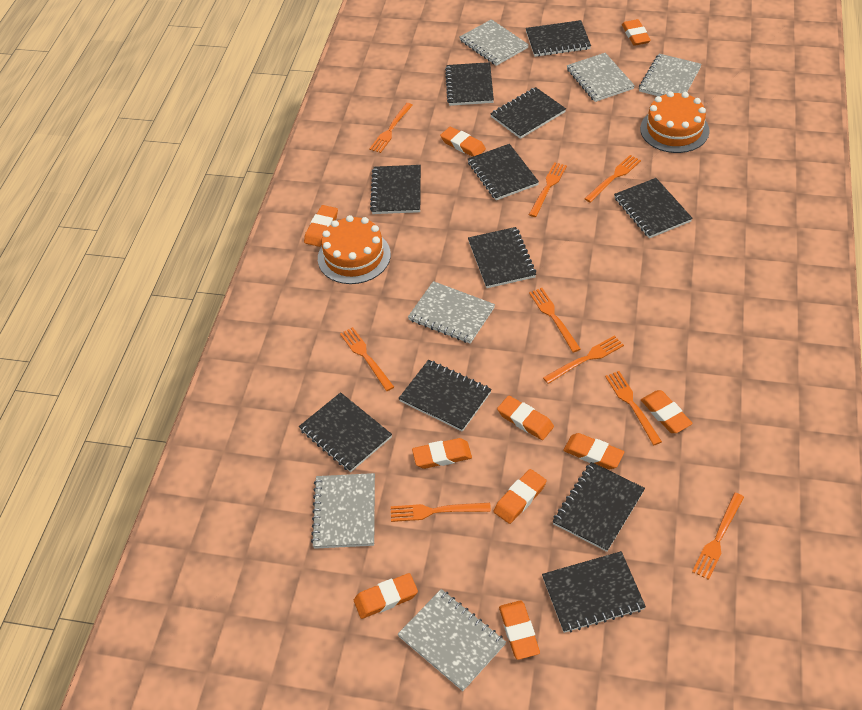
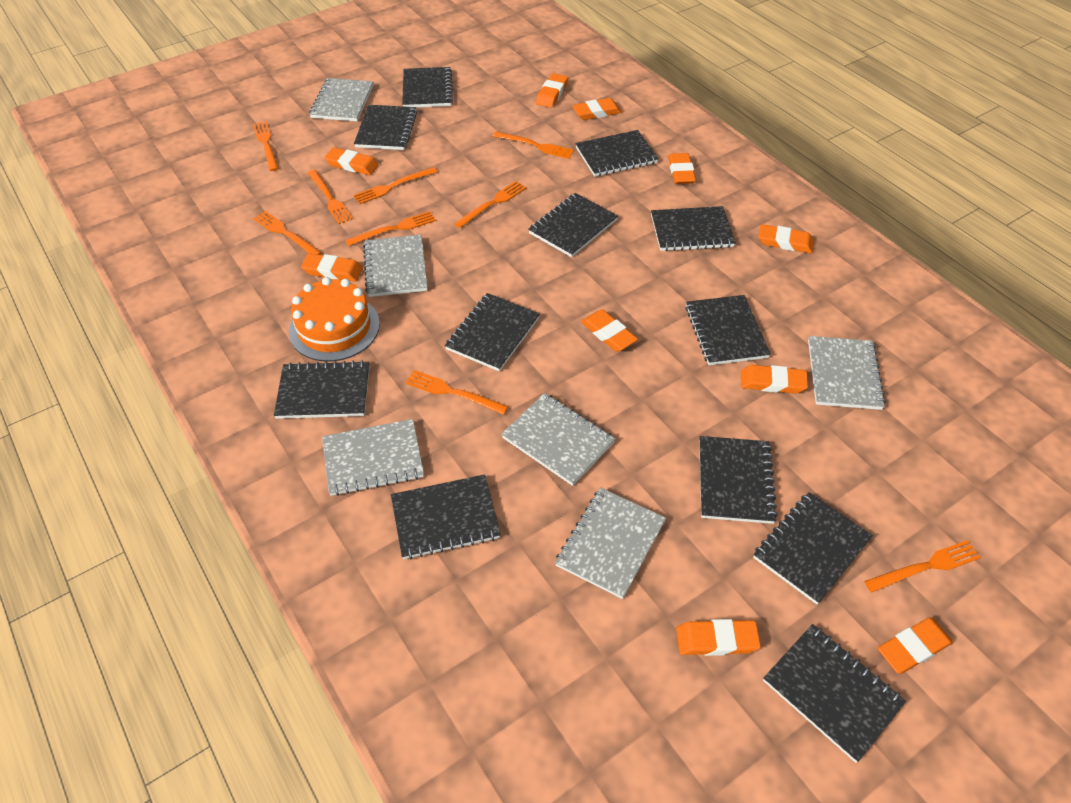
black notebook: 11 -> 12
orange cake: 2 -> 1

